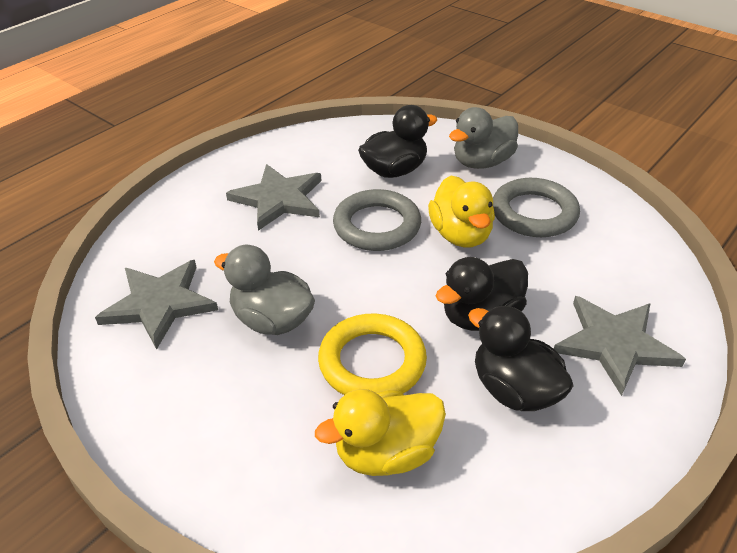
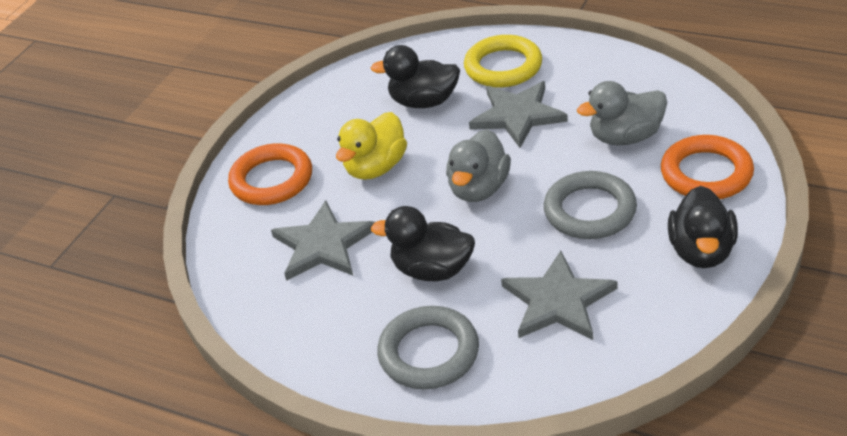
orange ring: 0 -> 2
yellow duck: 2 -> 1

